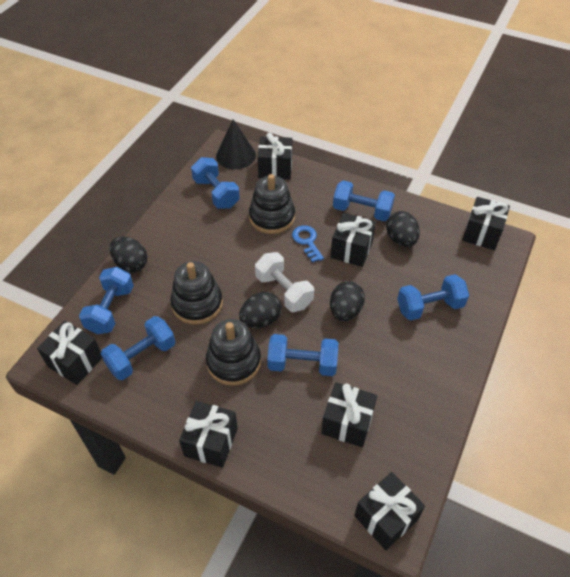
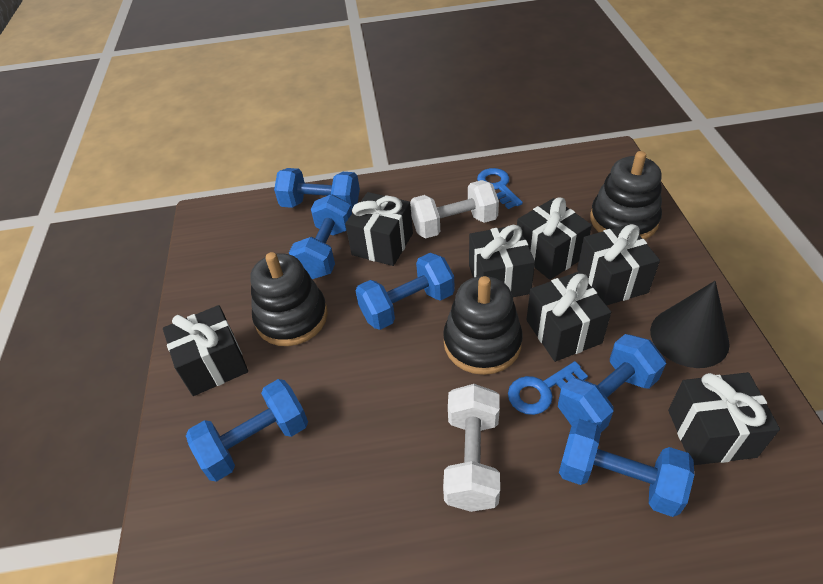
black egg: 4 -> 0
blue key: 1 -> 2
white dumbbell: 1 -> 2

